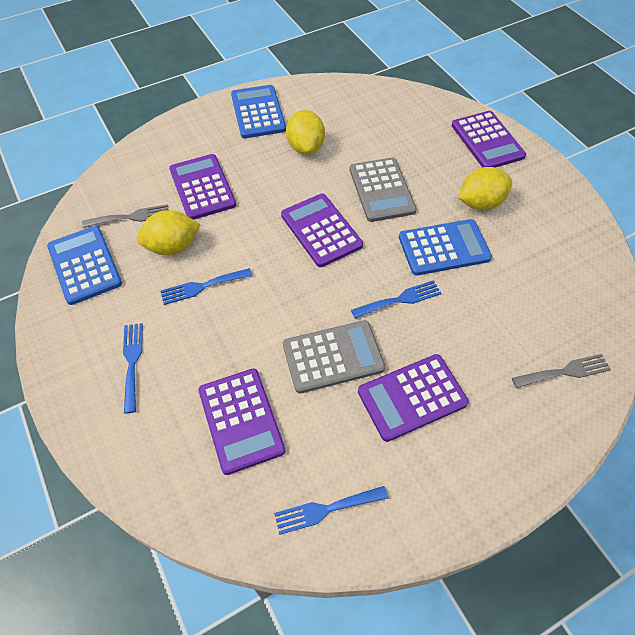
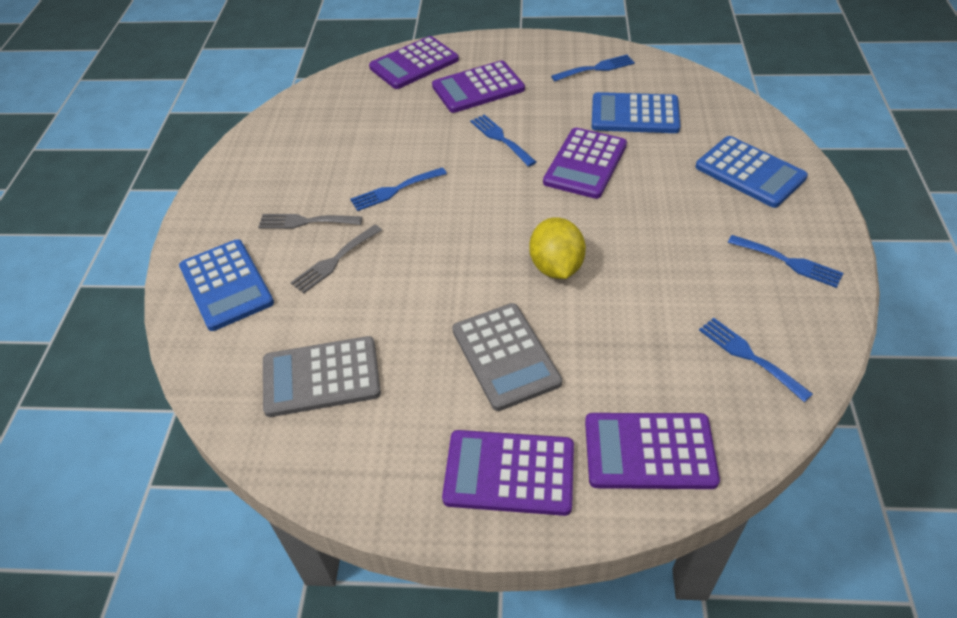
blue fork: 4 -> 5
yellow lemon: 3 -> 1

